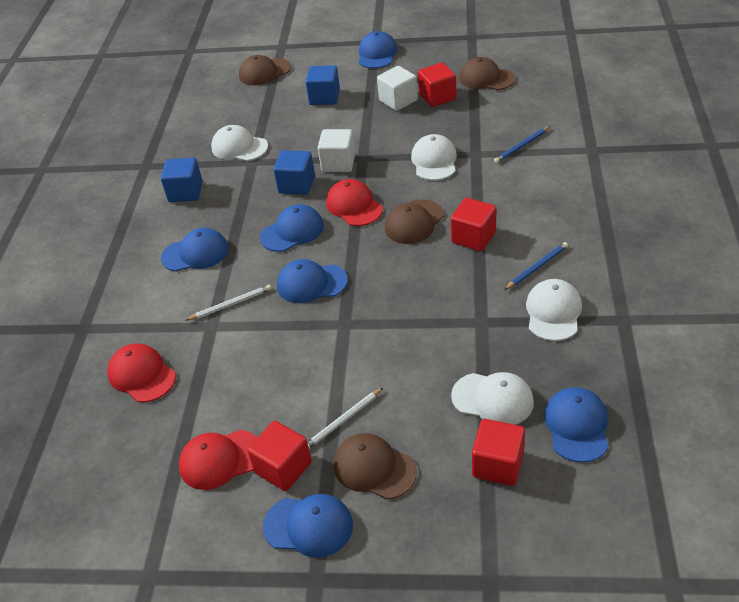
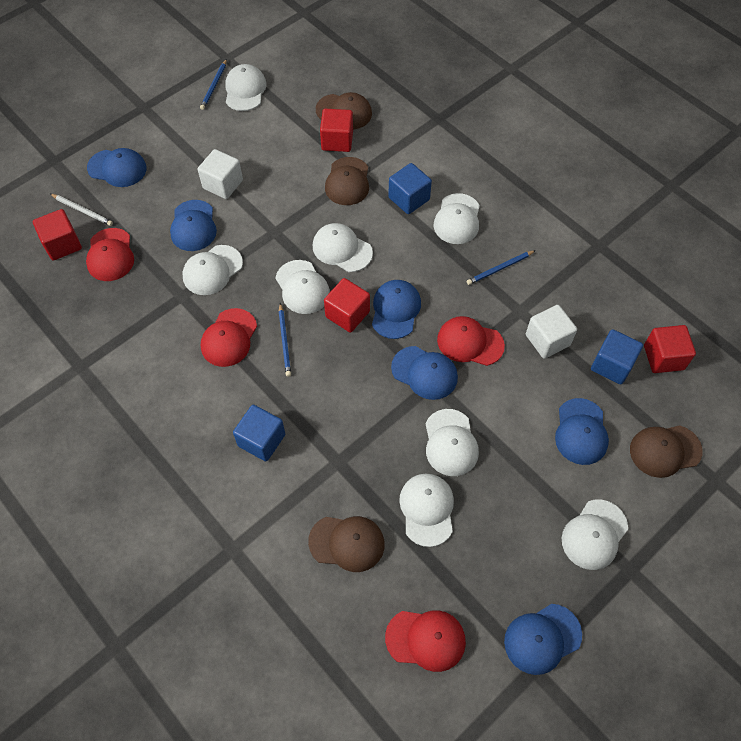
blue pencil: 2 -> 3
red cap: 3 -> 4
white cap: 4 -> 8
white pencil: 2 -> 1

